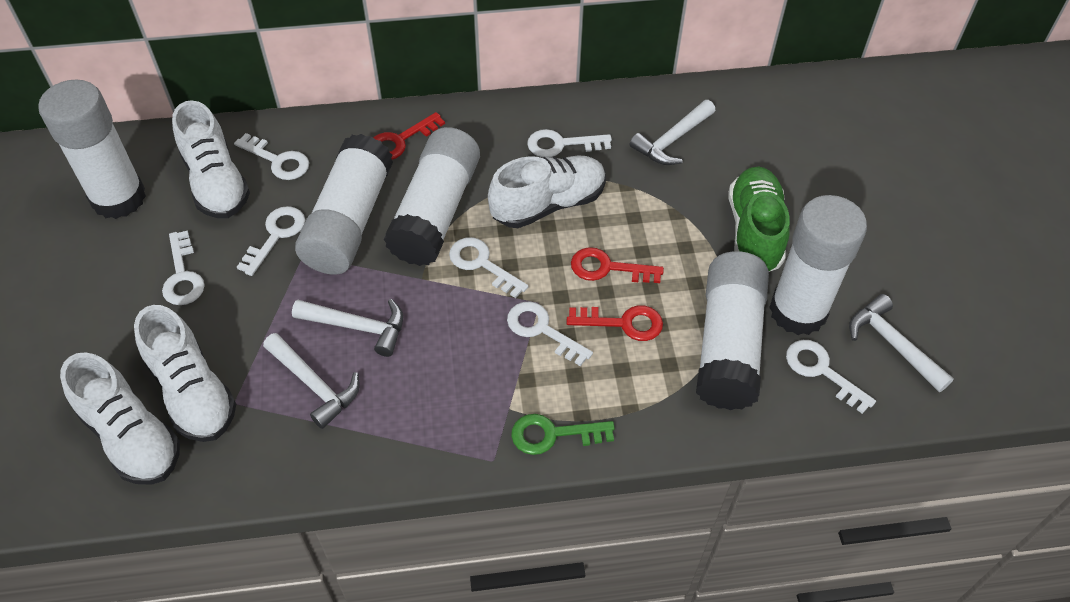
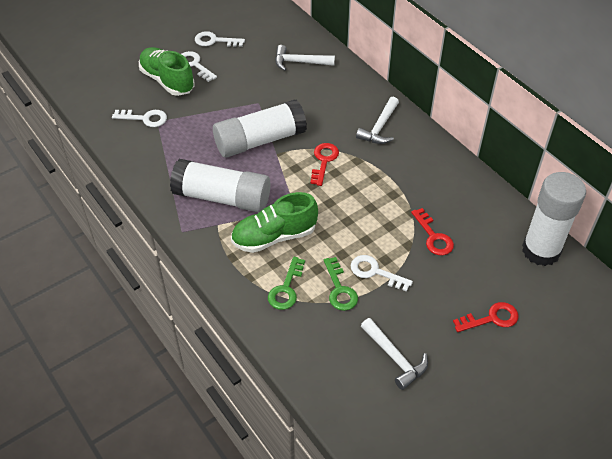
green key: 1 -> 2
green shoe: 1 -> 2
white glue stick: 5 -> 3
white hammer: 4 -> 3
white key: 7 -> 4
white shoe: 4 -> 0

